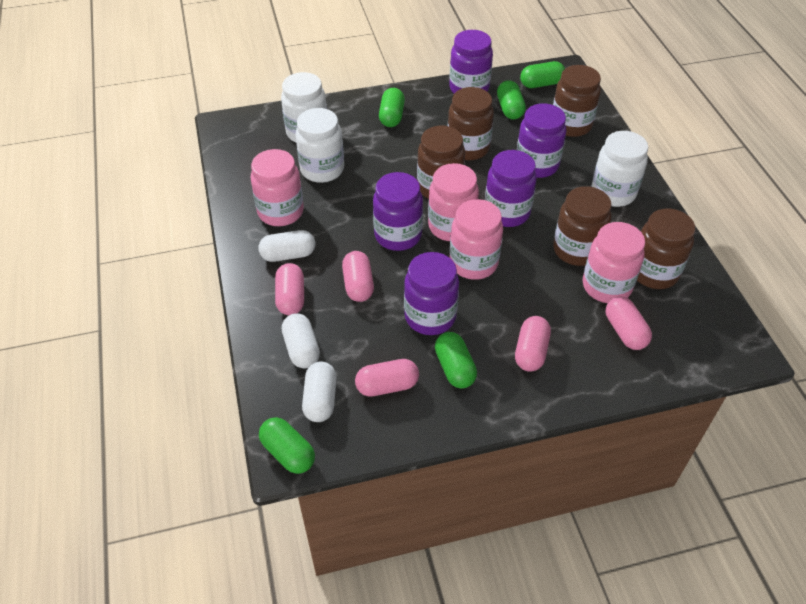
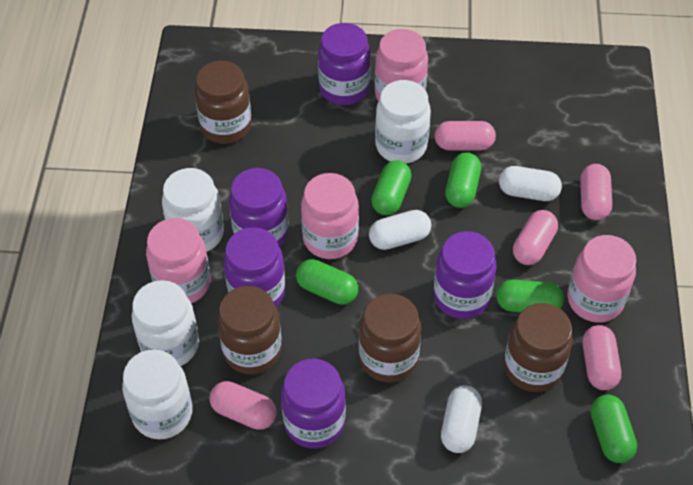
brown jar: 5 -> 4
white jar: 3 -> 4

